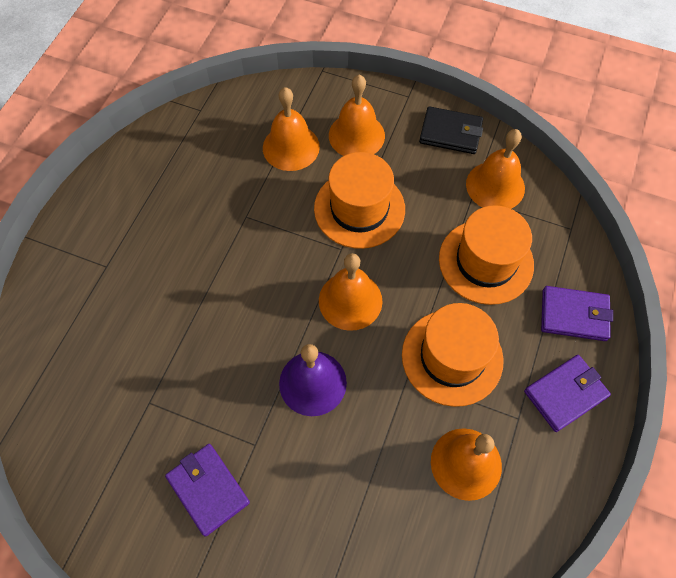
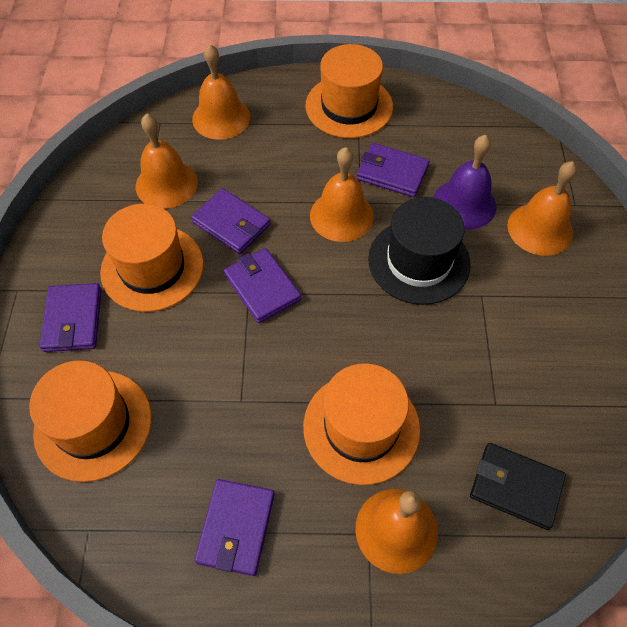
black hat: 0 -> 1
orange hat: 3 -> 4
purple wallet: 3 -> 5

